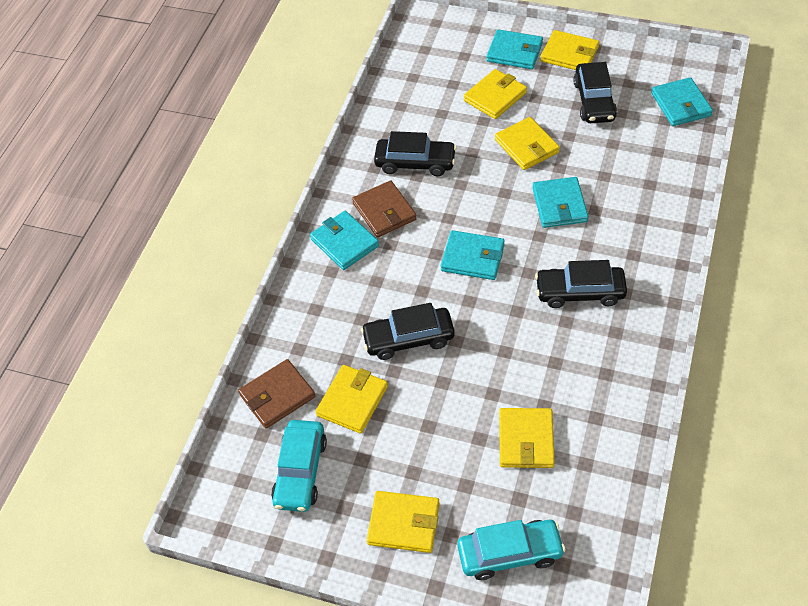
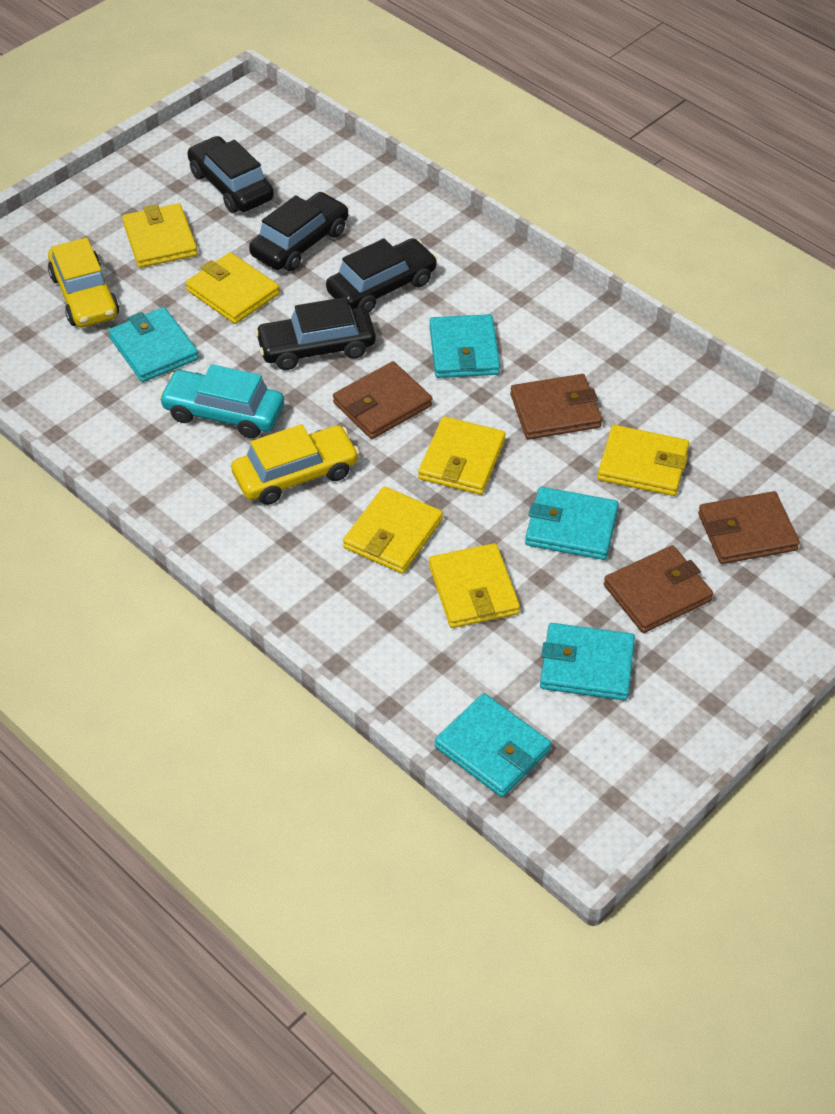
brown wallet: 2 -> 4
turquoise car: 2 -> 1
yellow car: 0 -> 2

